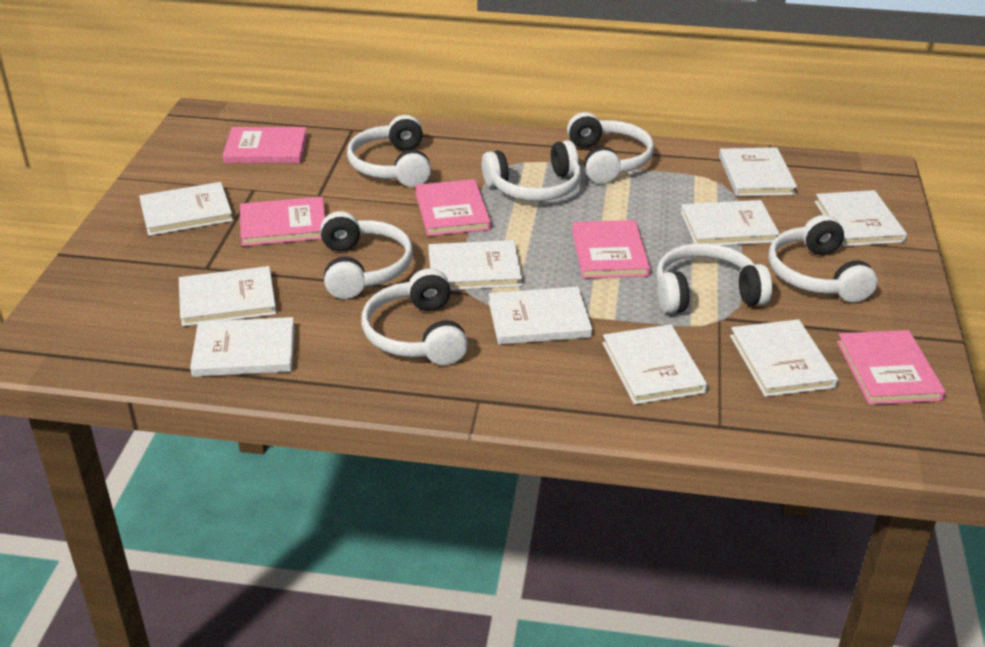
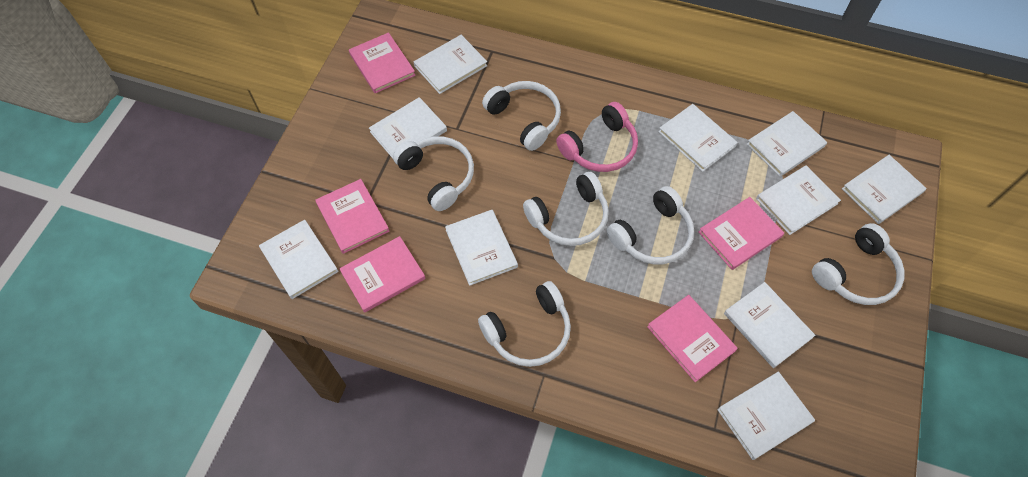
pink headphones: 0 -> 1
white headphones: 7 -> 6

